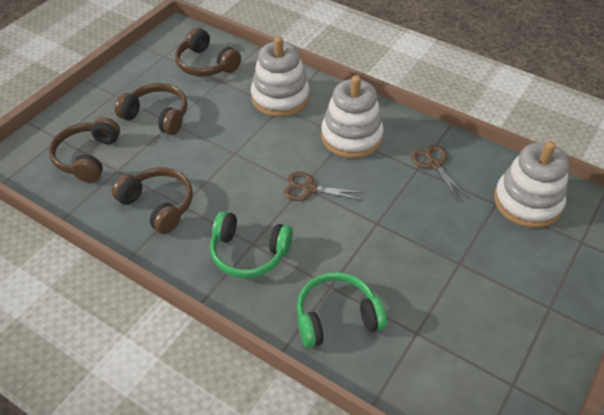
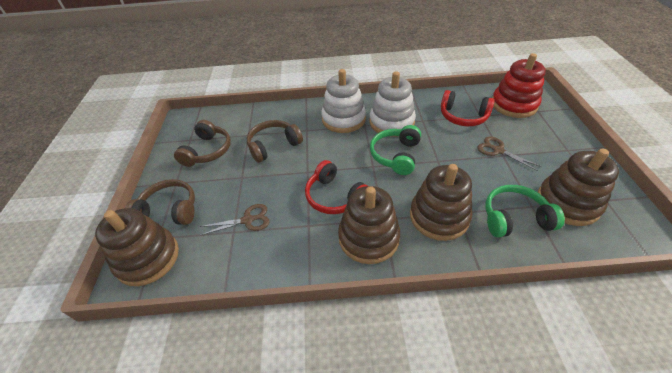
brown headphones: 4 -> 3
brown stacking toy: 0 -> 4
red headphones: 0 -> 2
red stacking toy: 0 -> 1
white stacking toy: 3 -> 2

